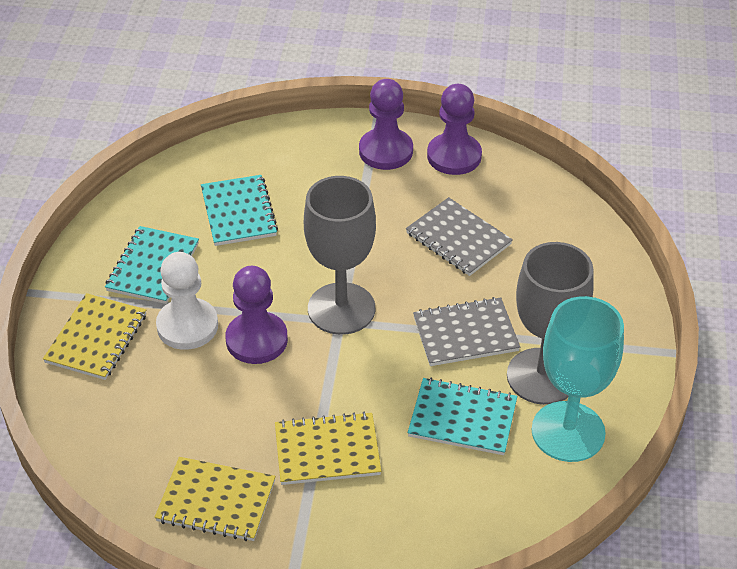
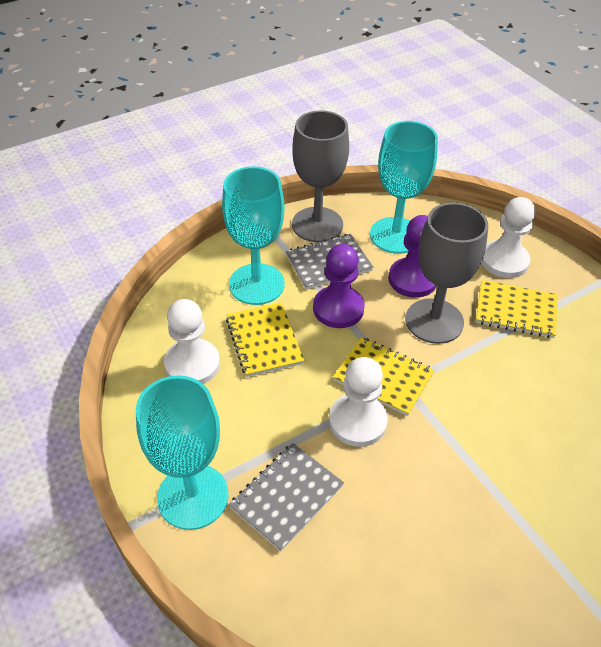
purple pawn: 3 -> 2
turquoise goblet: 1 -> 3
turquoise notebook: 3 -> 0
white pawn: 1 -> 3

